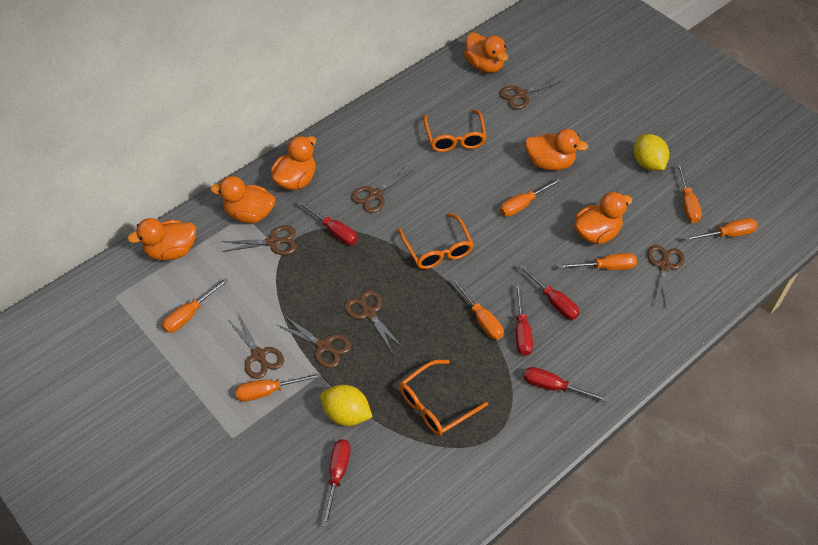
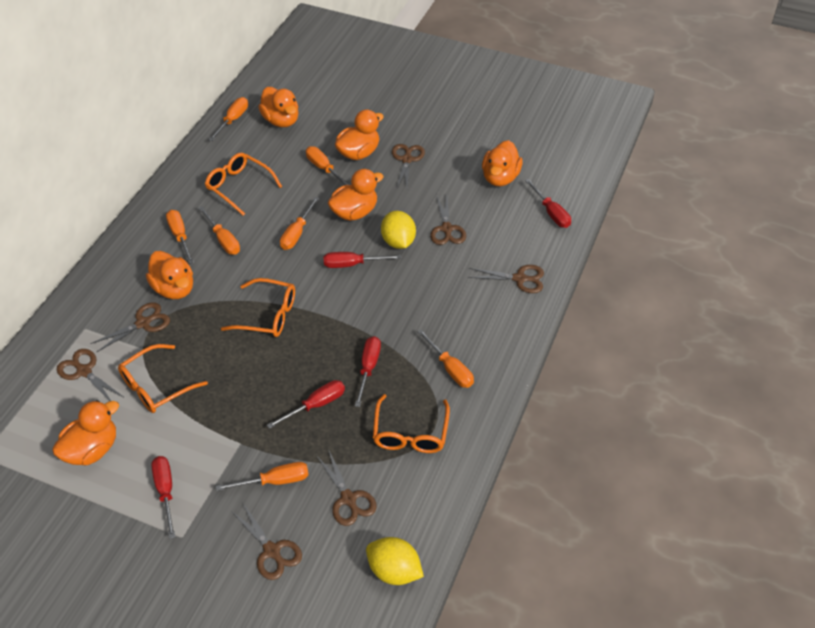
orange glasses: 3 -> 4

